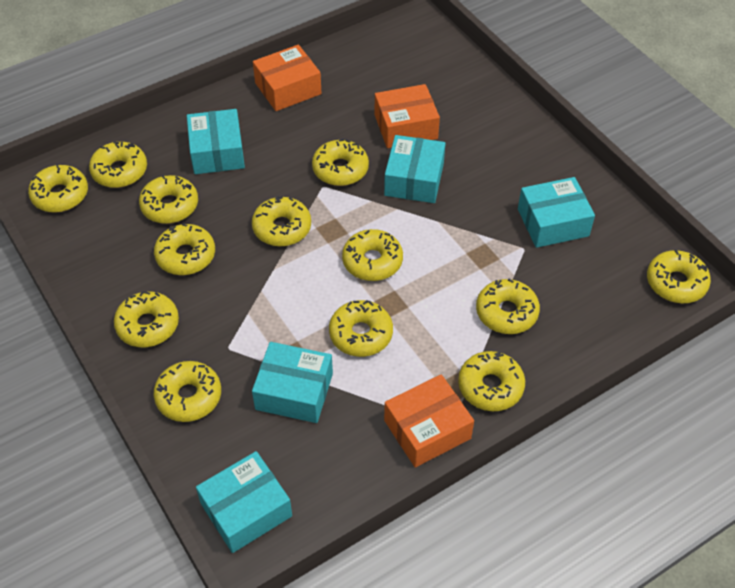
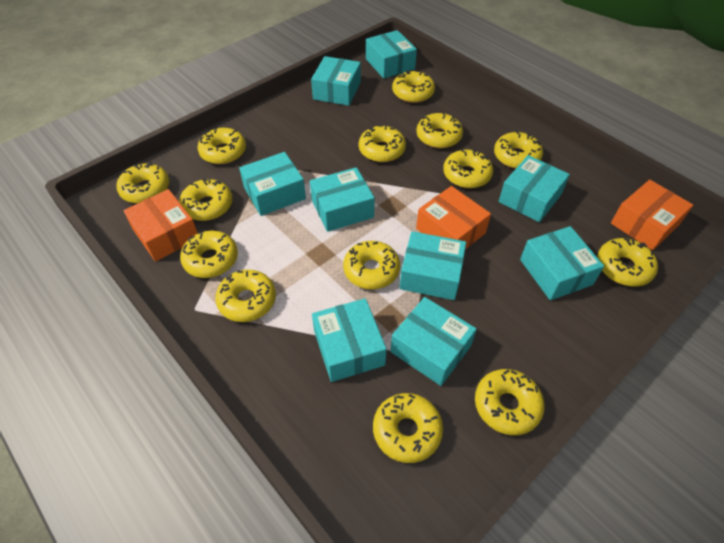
turquoise box: 5 -> 9
yellow donut: 13 -> 14

